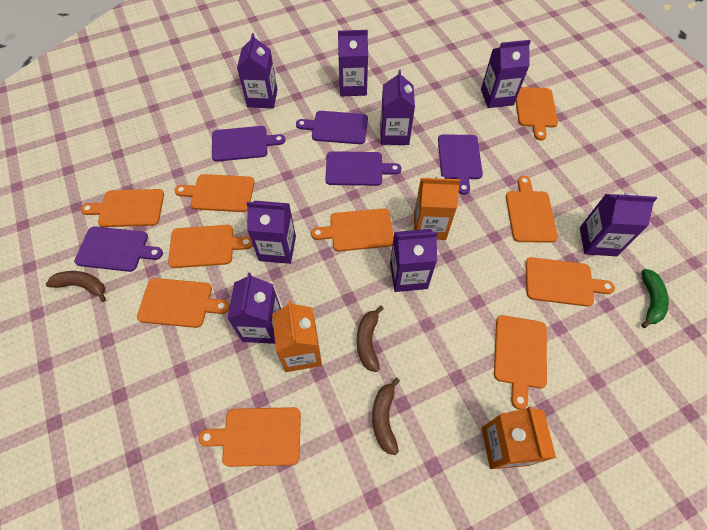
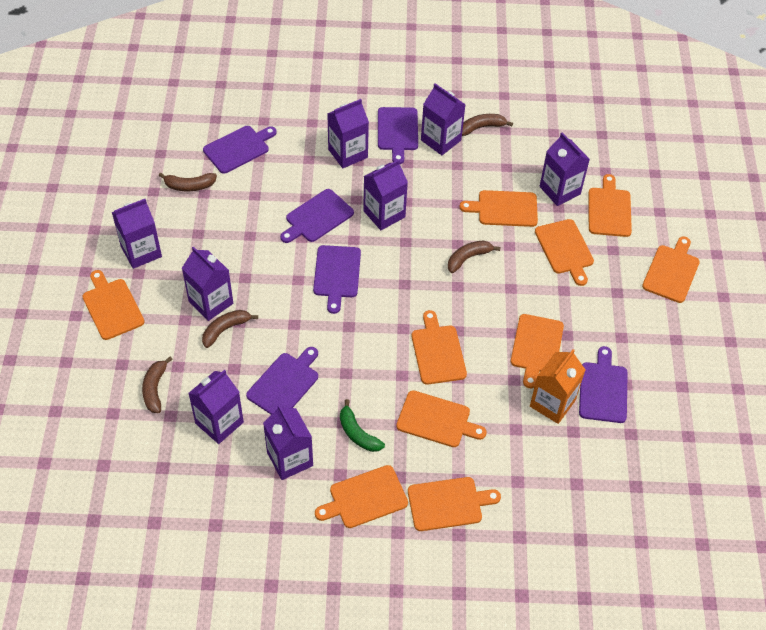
brown banana: 3 -> 5
orange carton: 3 -> 1
purple cutting board: 5 -> 6

